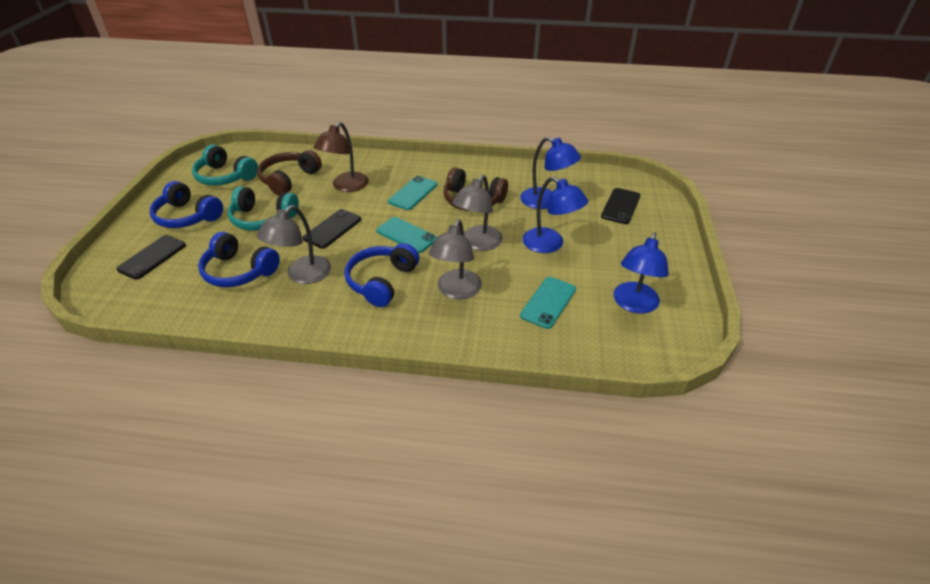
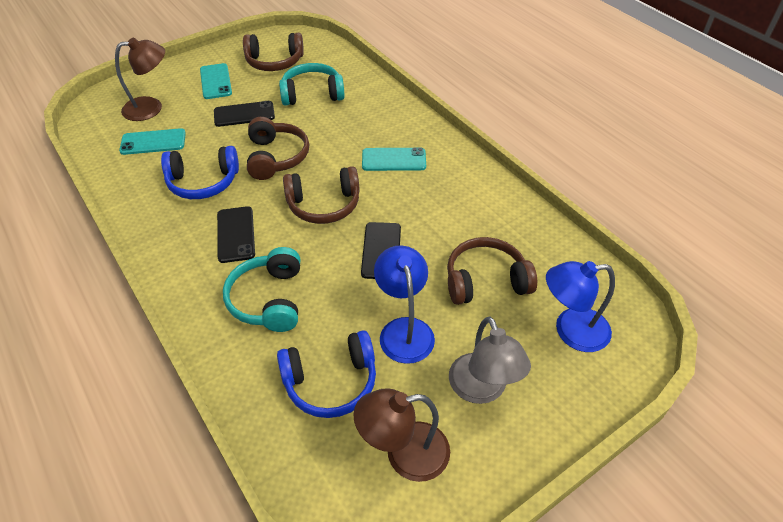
blue headphones: 3 -> 2
blue lamp: 3 -> 2
brown headphones: 2 -> 4
brown lamp: 1 -> 2
grey lamp: 3 -> 1

